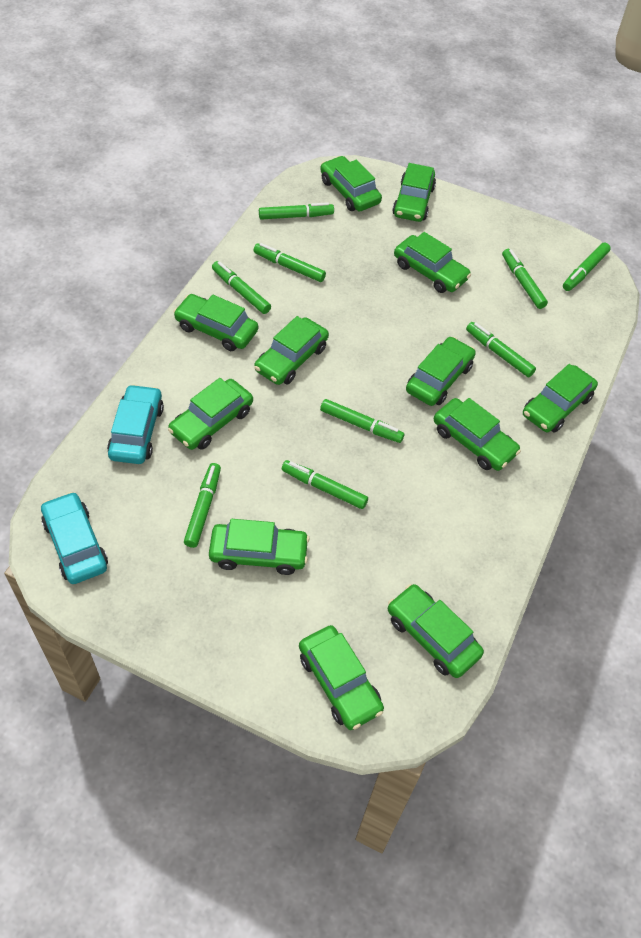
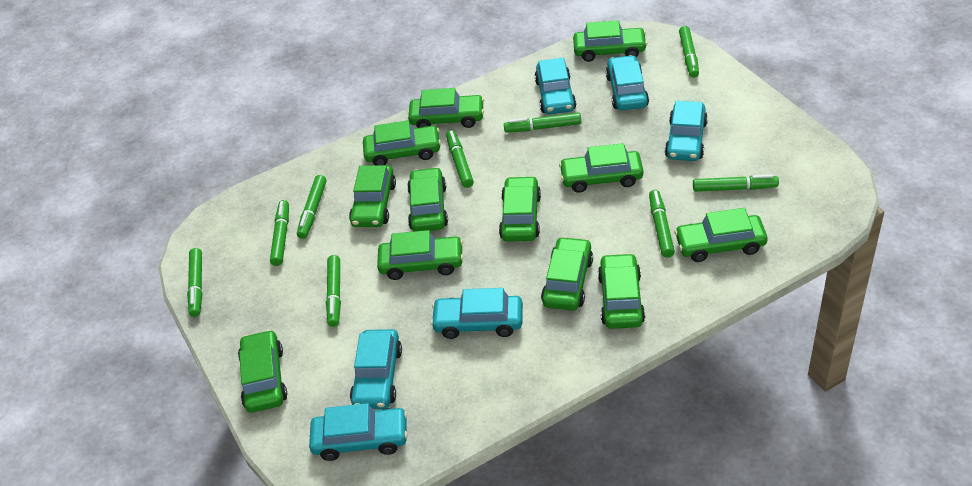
turquoise car: 2 -> 6

